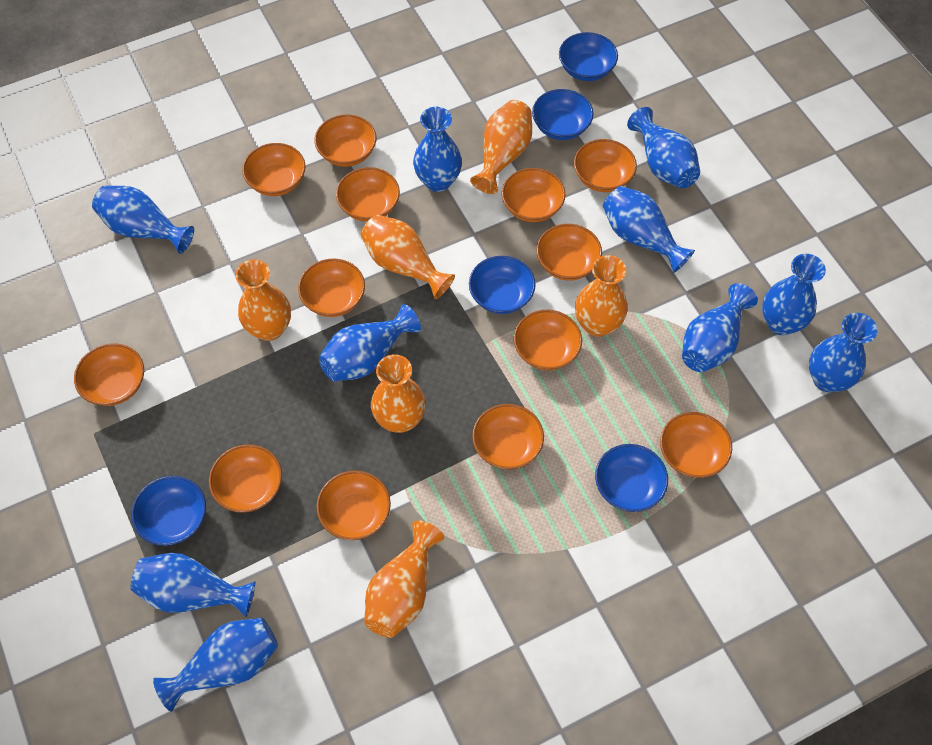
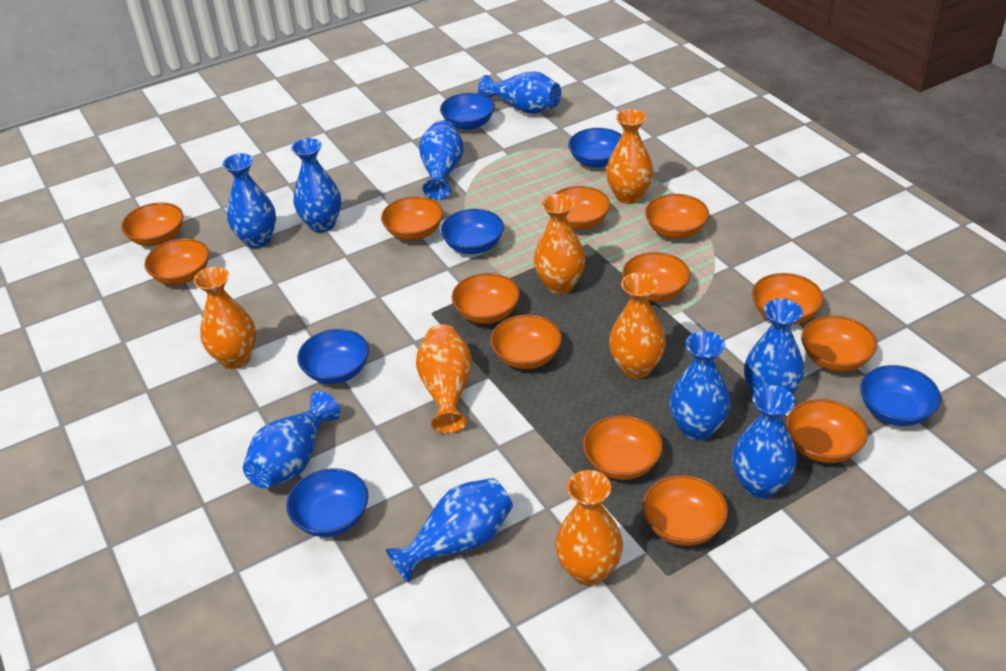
blue bowl: 5 -> 6
blue vase: 10 -> 9

